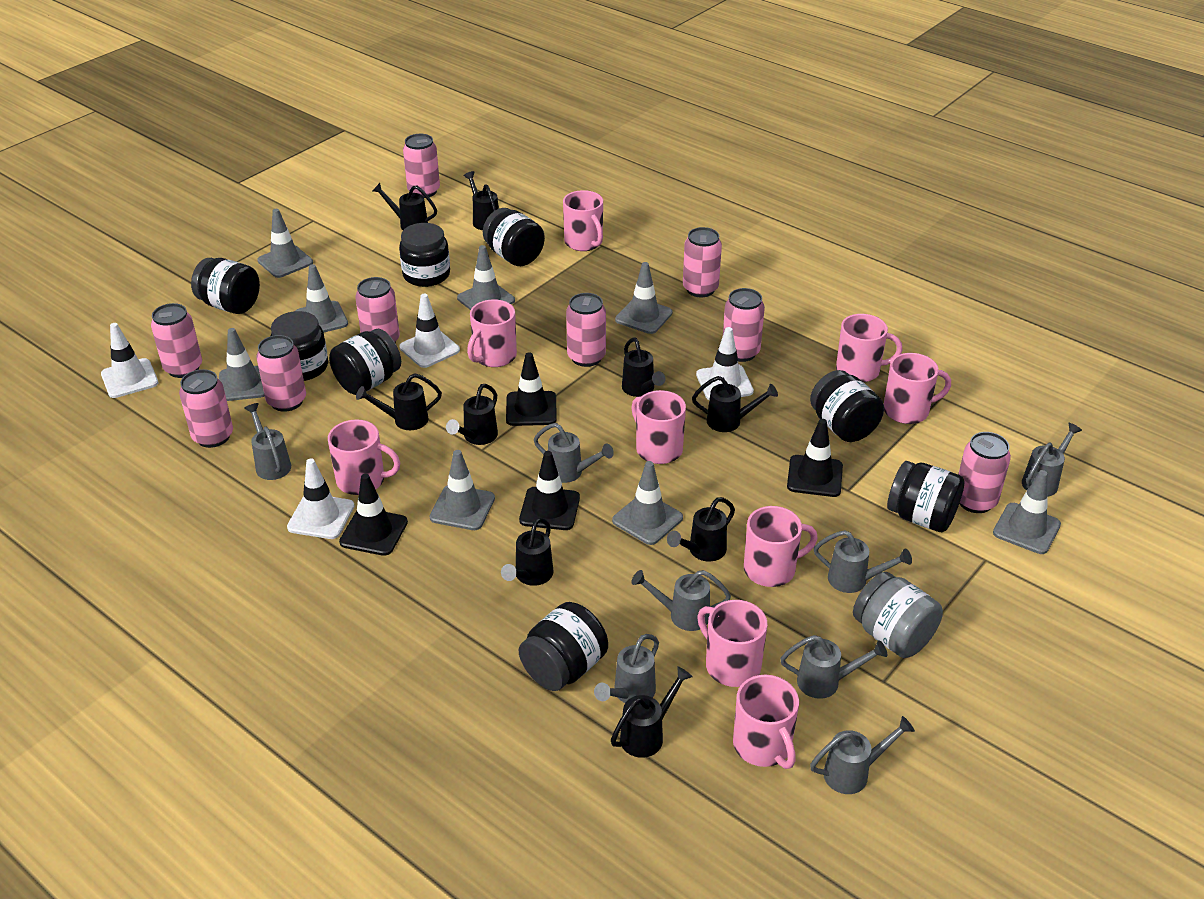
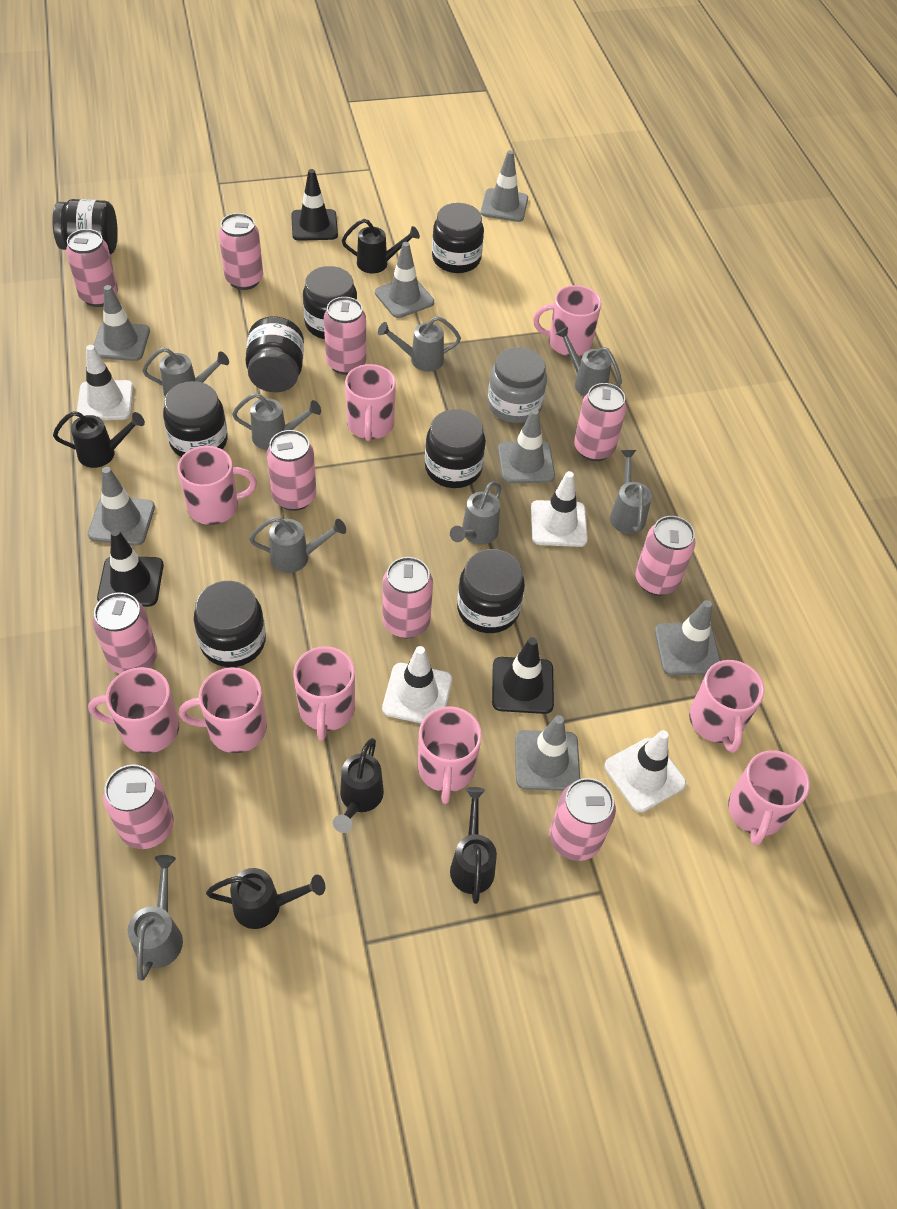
black traffic cone: 4 -> 3
black watering can: 9 -> 5
grey traffic cone: 8 -> 7
pink can: 9 -> 10

